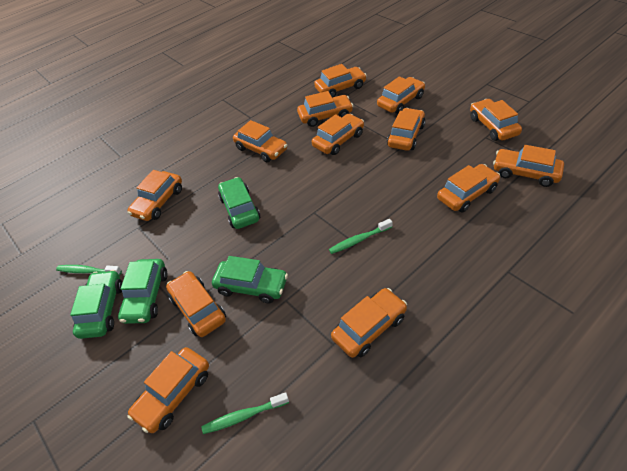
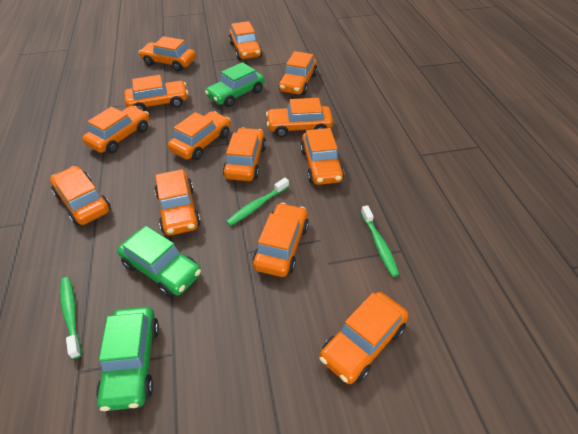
green car: 4 -> 3

